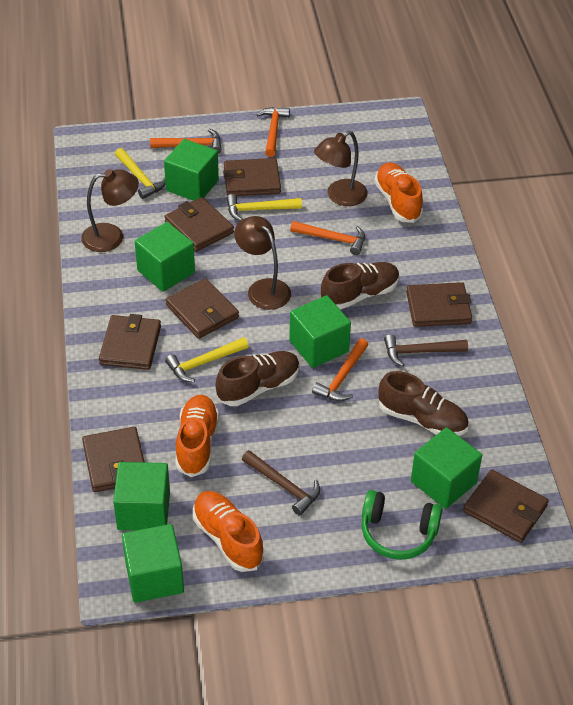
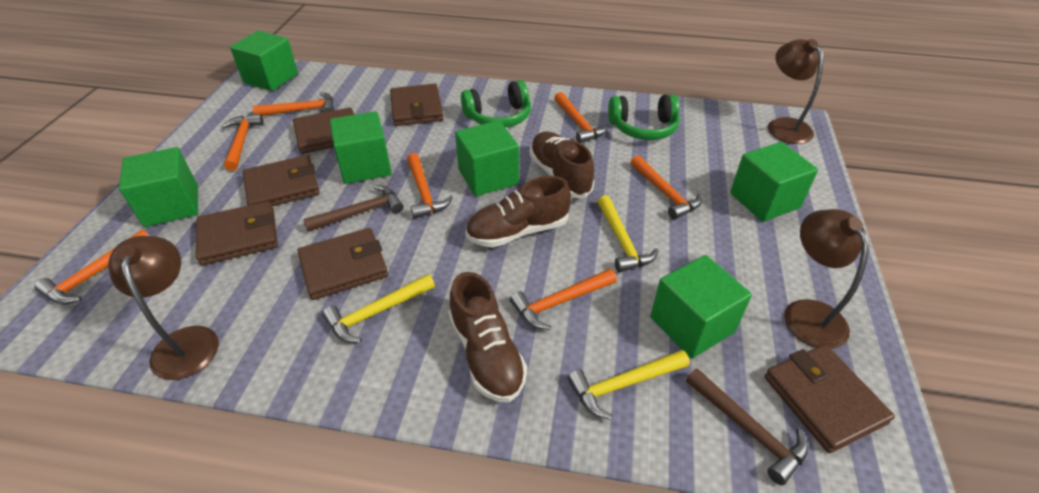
brown wallet: 7 -> 6
green headphones: 1 -> 2
orange hammer: 4 -> 7
orange shoe: 3 -> 0

